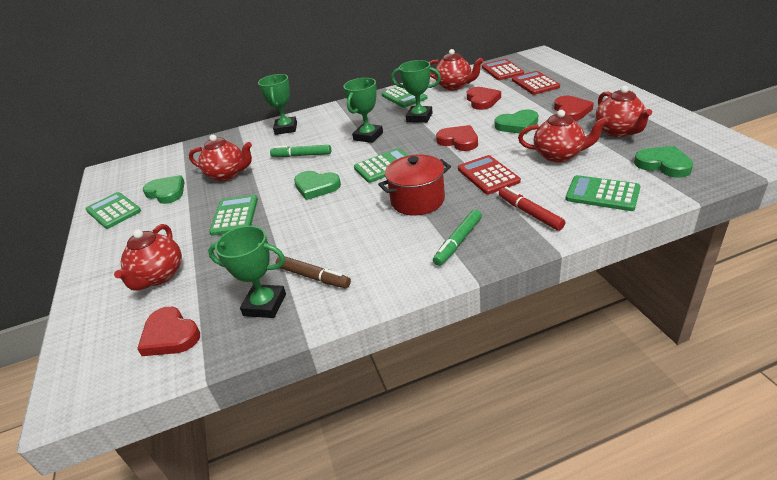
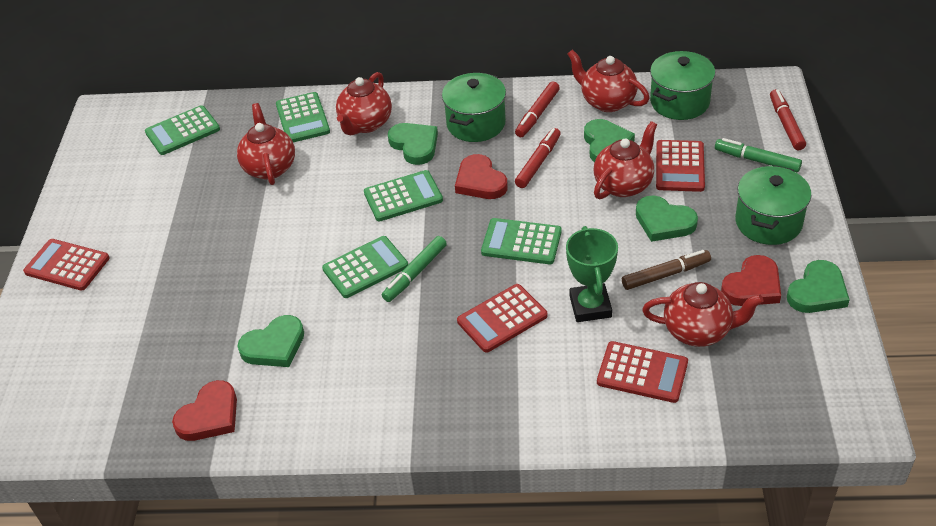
green heart: 4 -> 5
green pot: 0 -> 3
green trophy: 4 -> 1
red calculator: 3 -> 4
red heart: 4 -> 3
red marker: 1 -> 3
red pot: 1 -> 0

